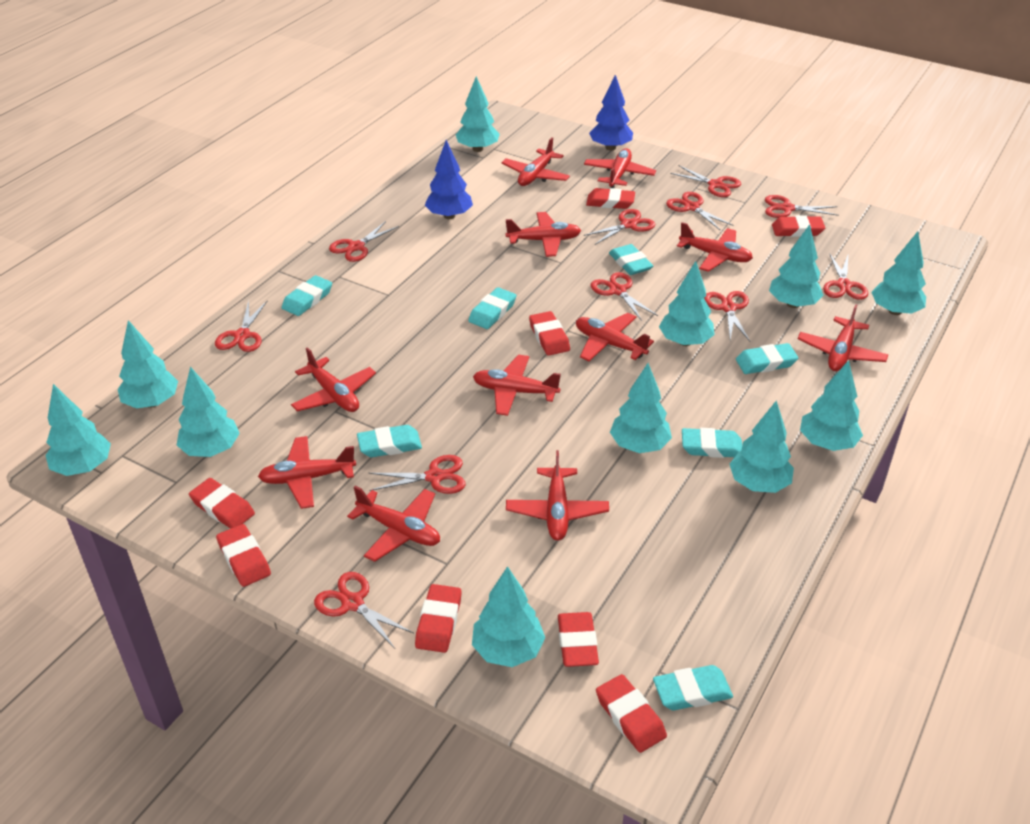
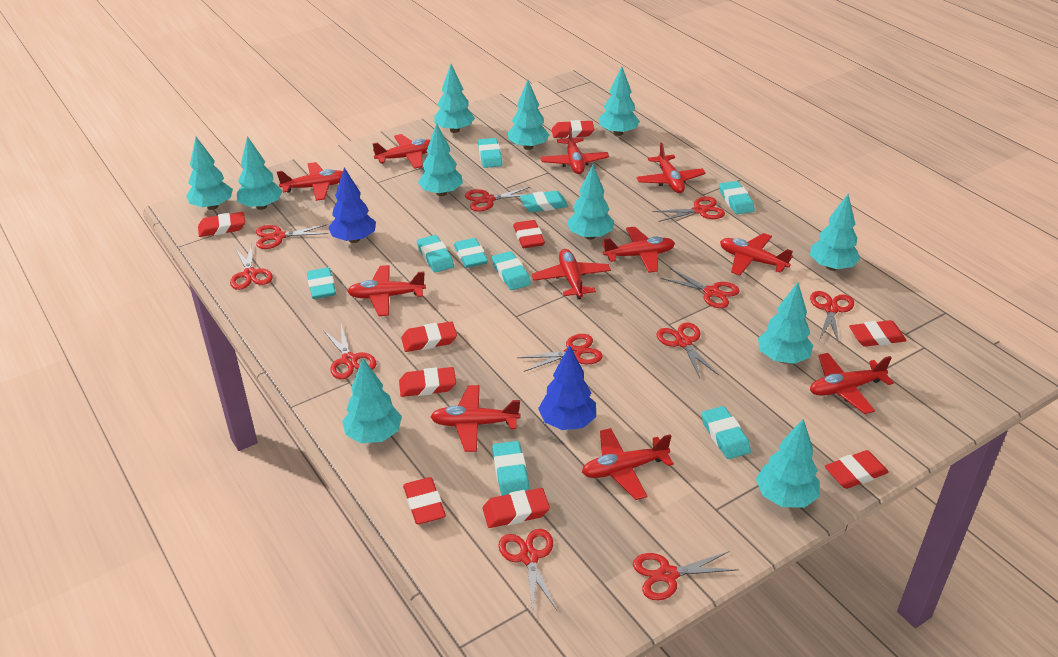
red eraser: 8 -> 9
turquoise eraser: 7 -> 9

